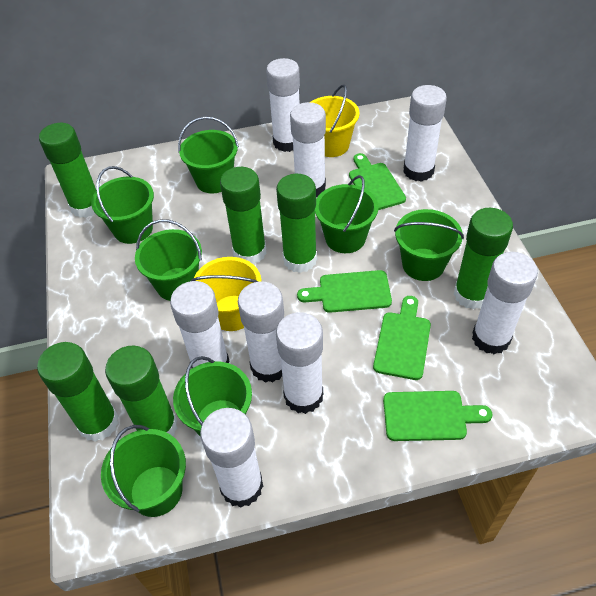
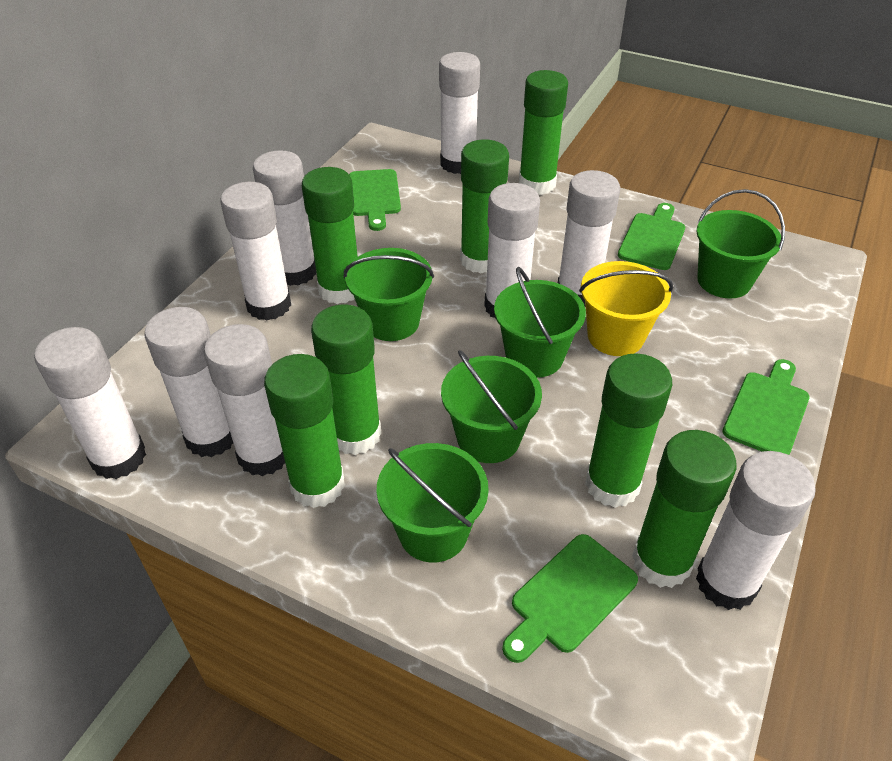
green bucket: 7 -> 5
green glue stick: 6 -> 7
white glue stick: 8 -> 9
yellow bucket: 2 -> 1

